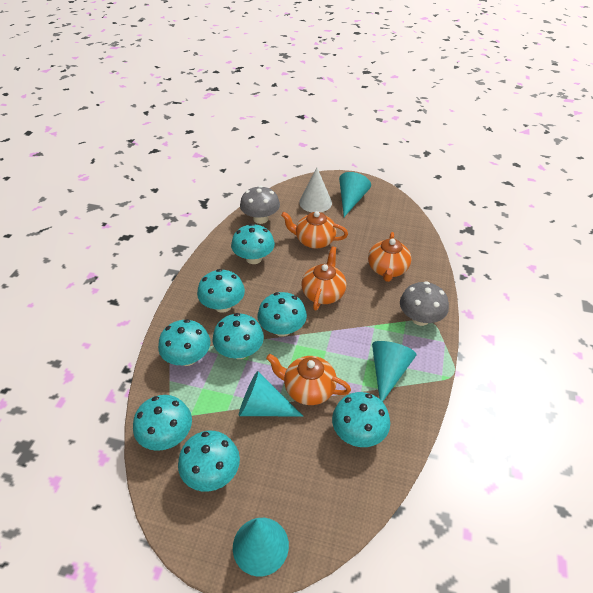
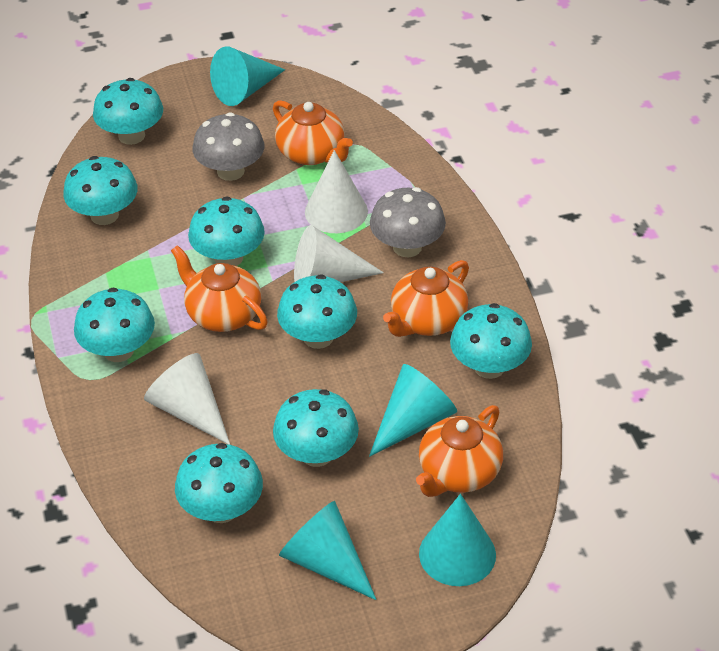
white cone: 1 -> 3

